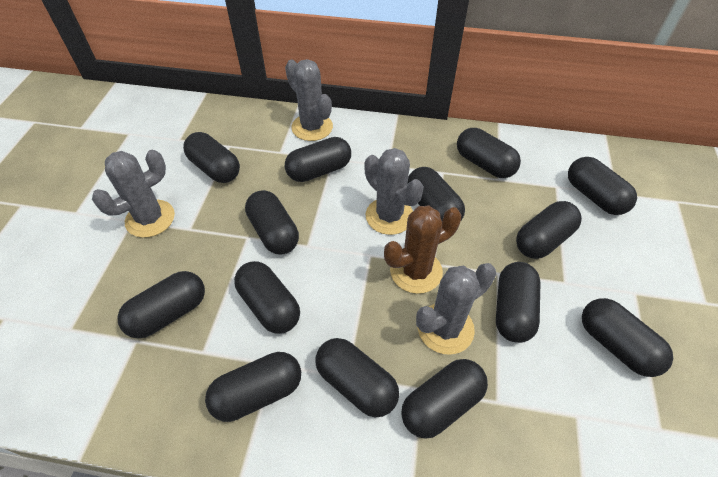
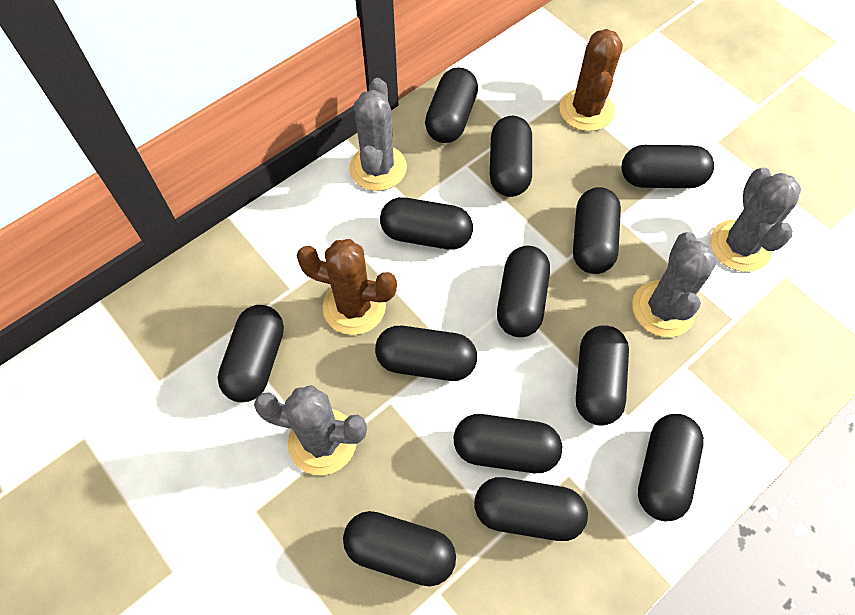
black capsule: 14 -> 13
brown cactus: 1 -> 2

